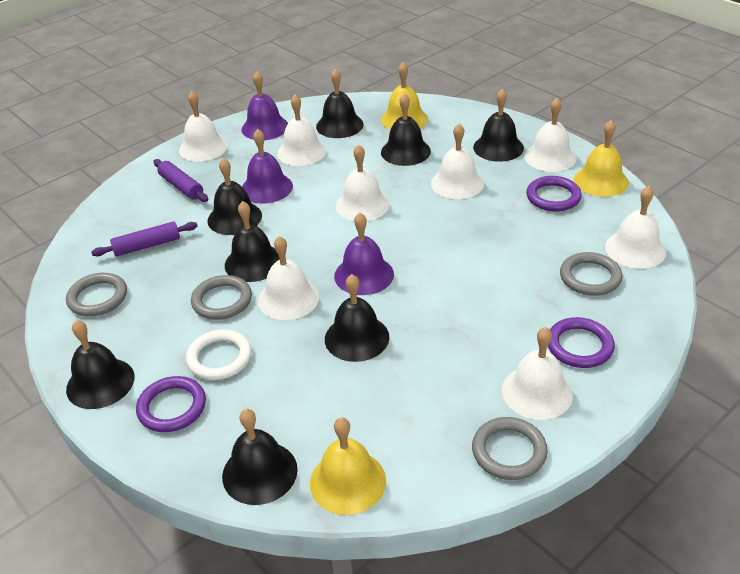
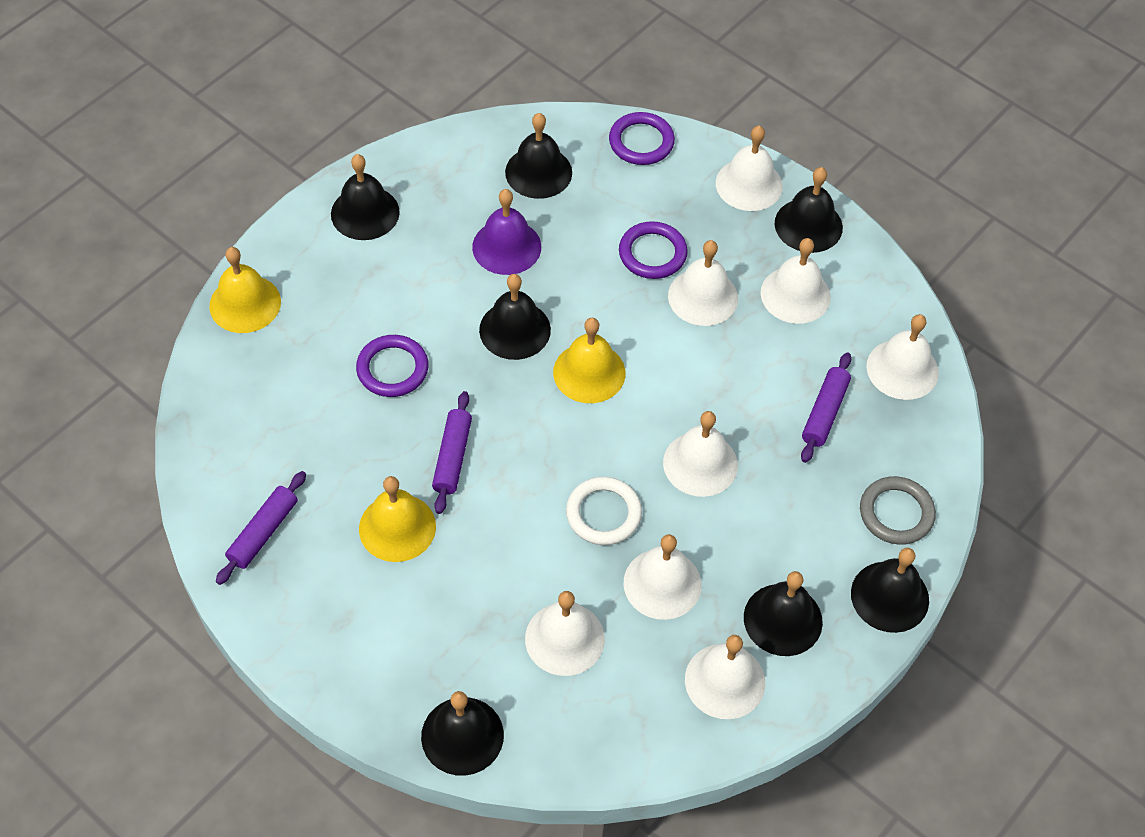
black bell: 8 -> 7
grey ring: 4 -> 1
purple bell: 3 -> 1
purple rolling pin: 2 -> 3

